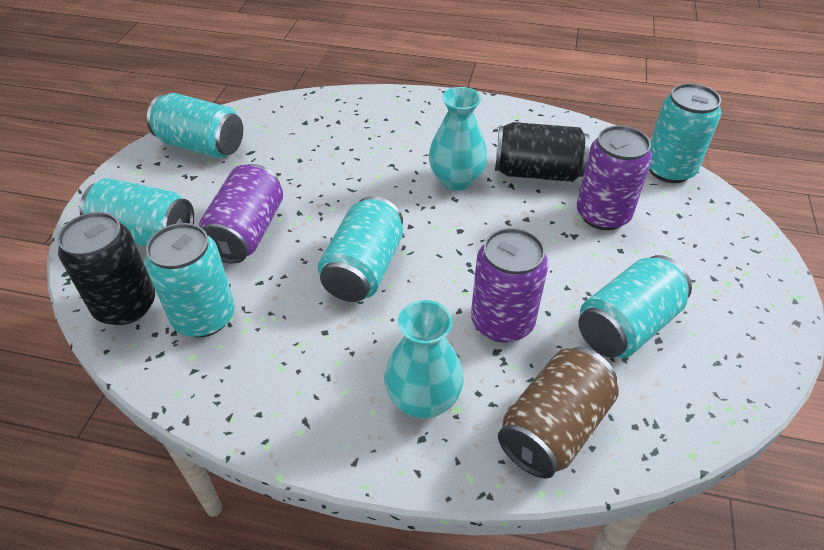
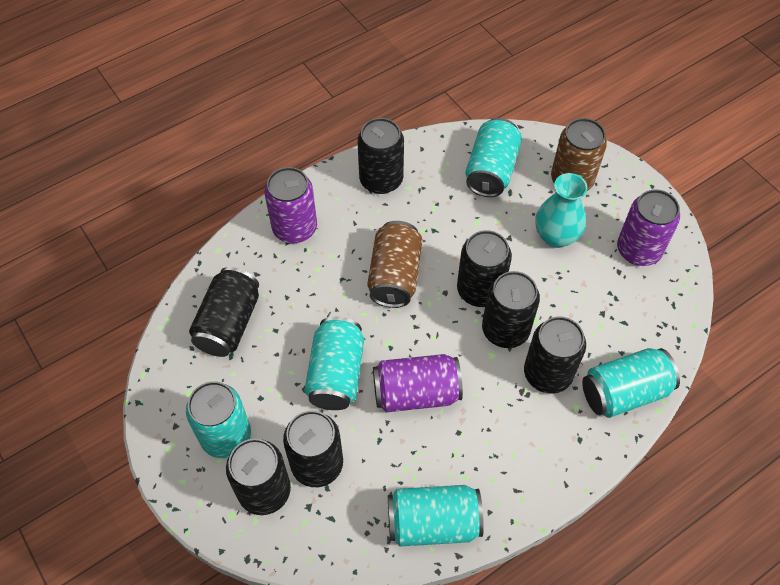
black can: 2 -> 7
brown can: 1 -> 2
turquoise can: 6 -> 5
turquoise vase: 2 -> 1

